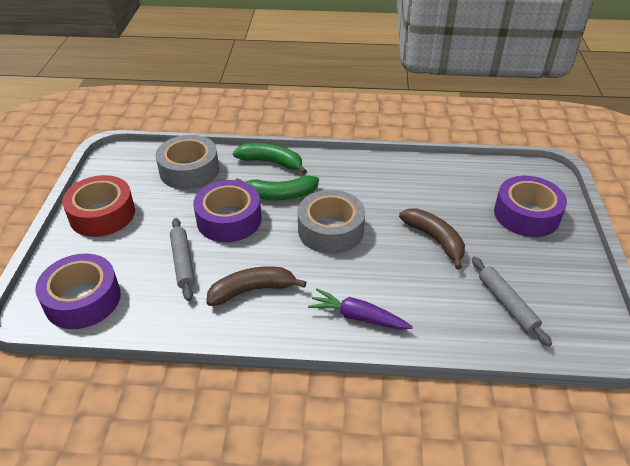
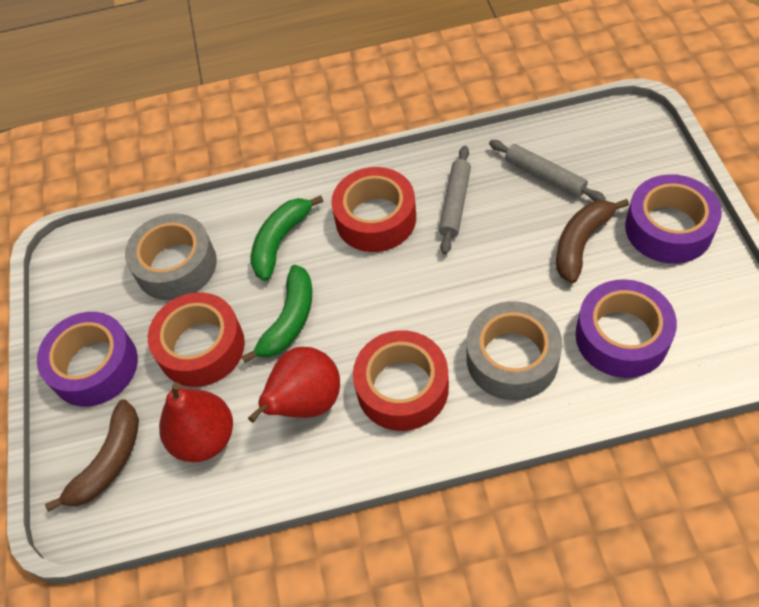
purple carrot: 1 -> 0
red pear: 0 -> 2
red tape: 1 -> 3

